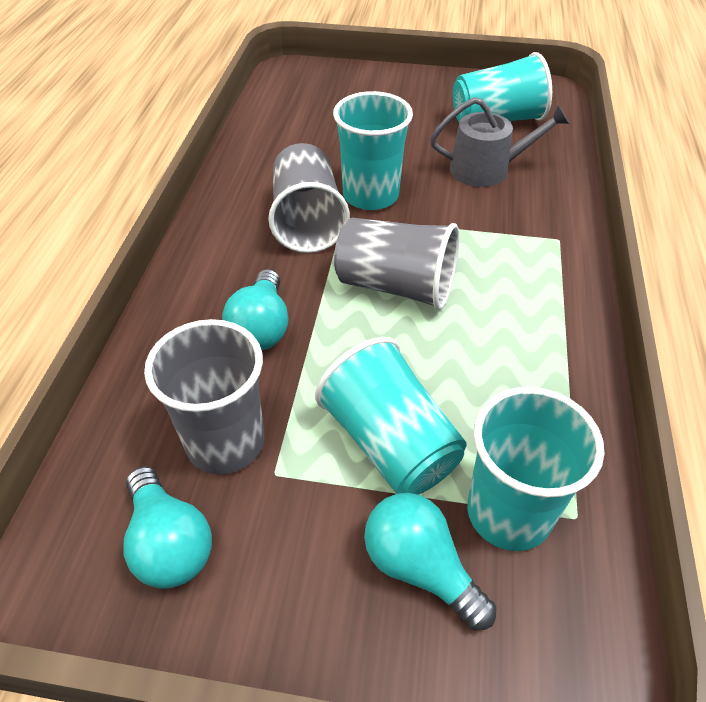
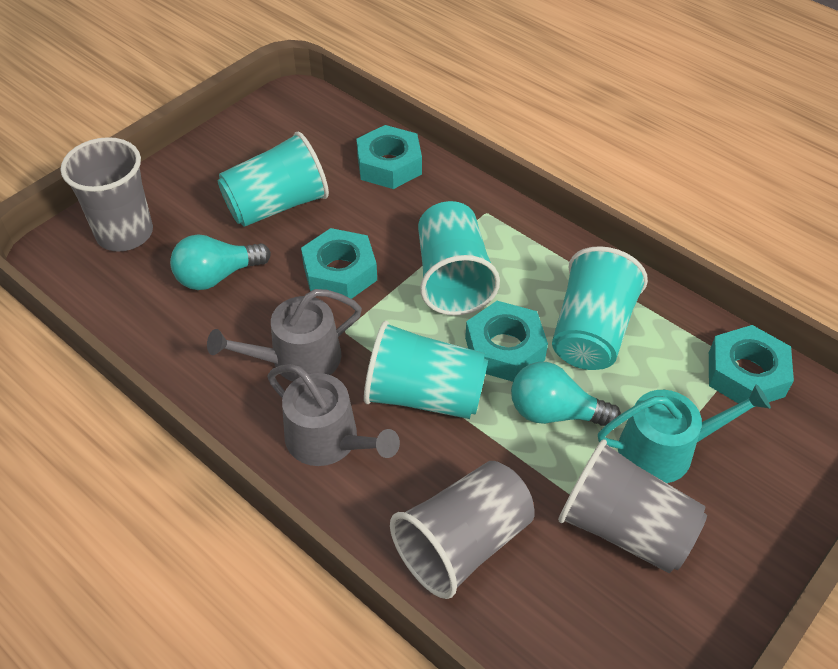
grey watering can: 1 -> 2
turquoise light bulb: 3 -> 2
turquoise nut: 0 -> 4
turquoise watering can: 0 -> 1

